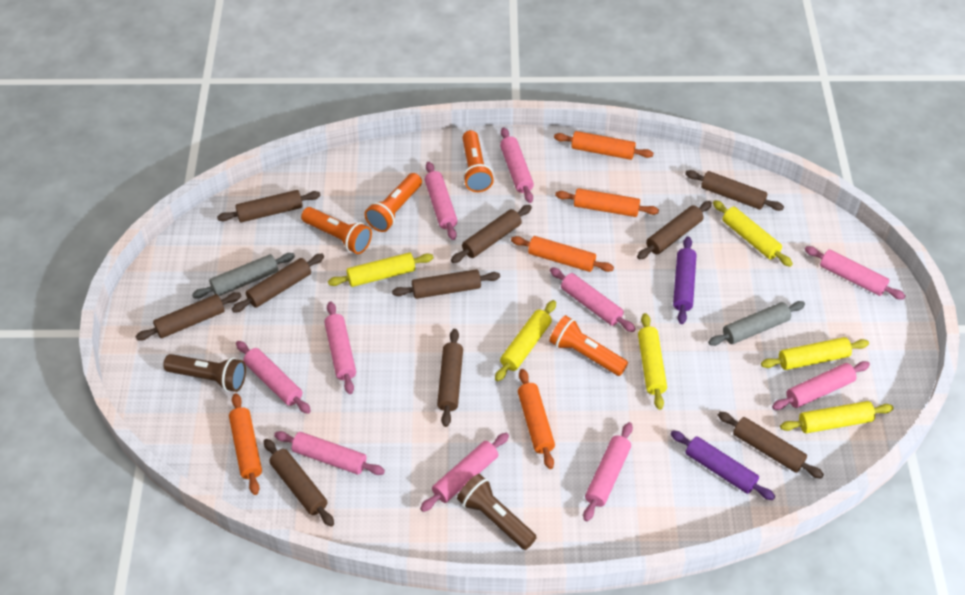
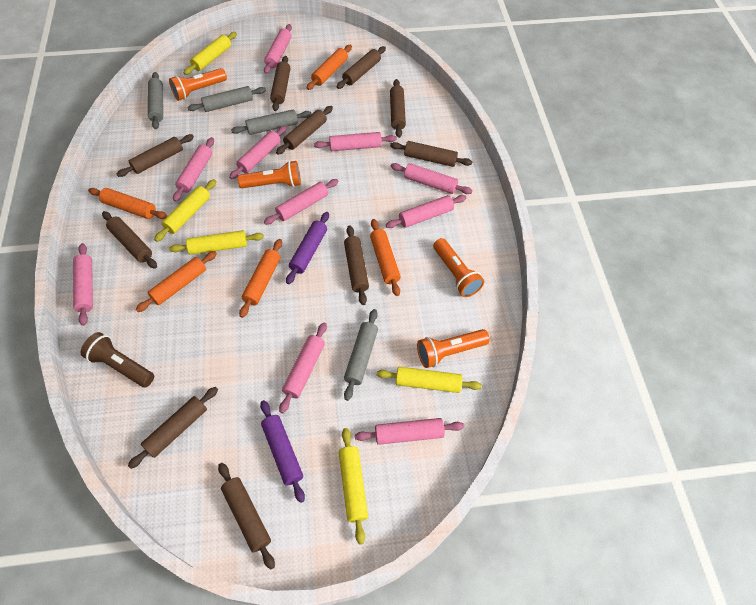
brown flashlight: 2 -> 1
grey rolling pin: 2 -> 4
yellow rolling pin: 6 -> 5

